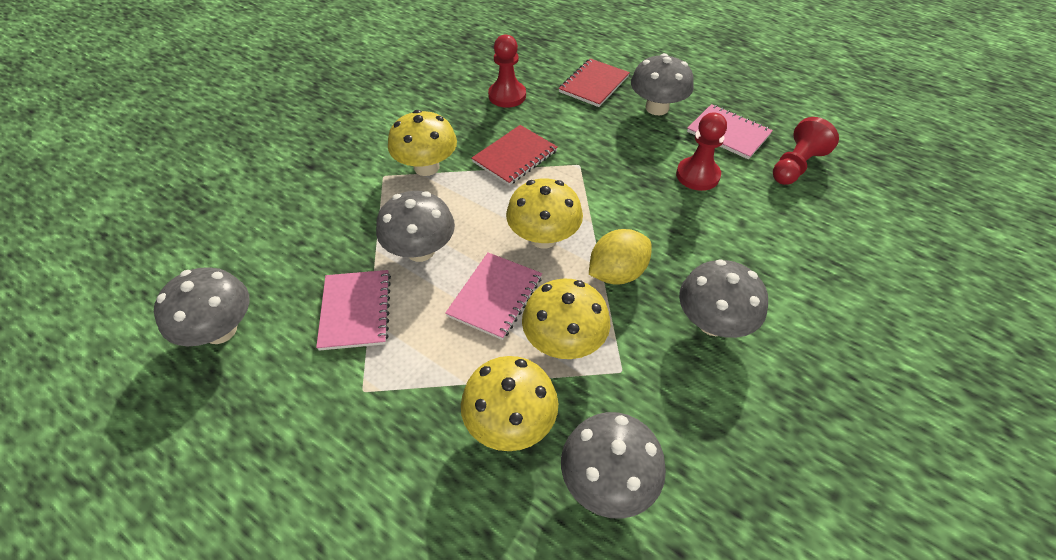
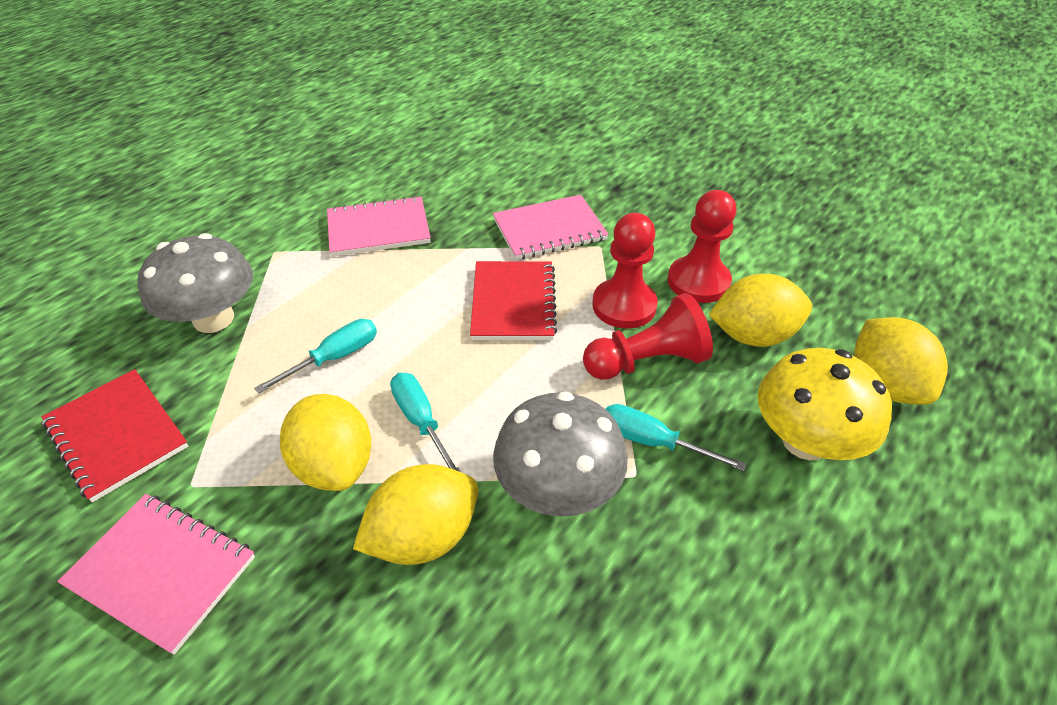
grey mushroom: 5 -> 2
turquoise screwdriver: 0 -> 3
yellow lemon: 1 -> 4
yellow mushroom: 4 -> 1

